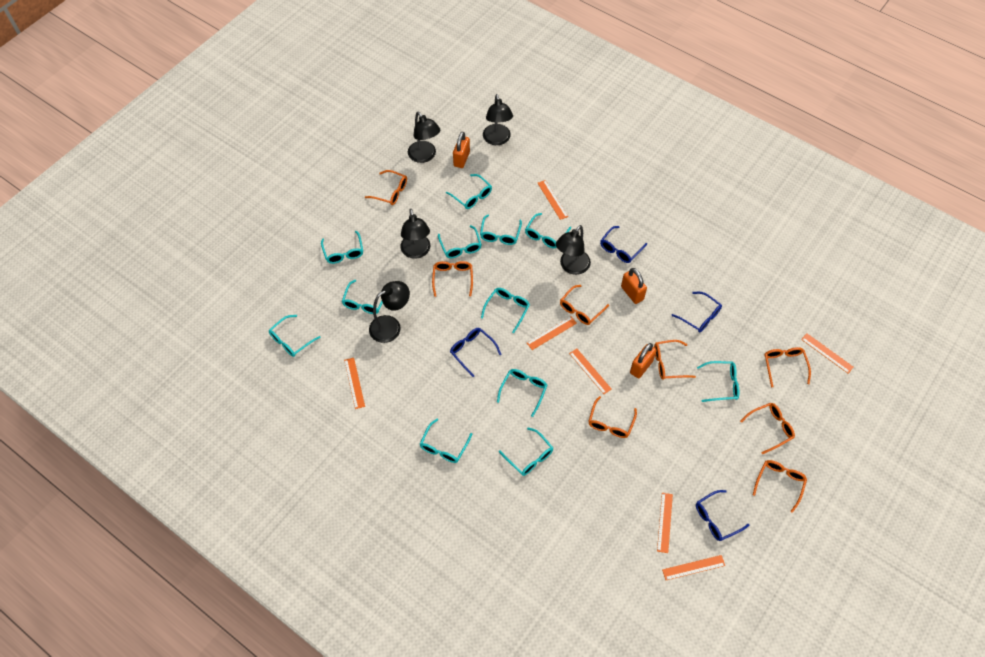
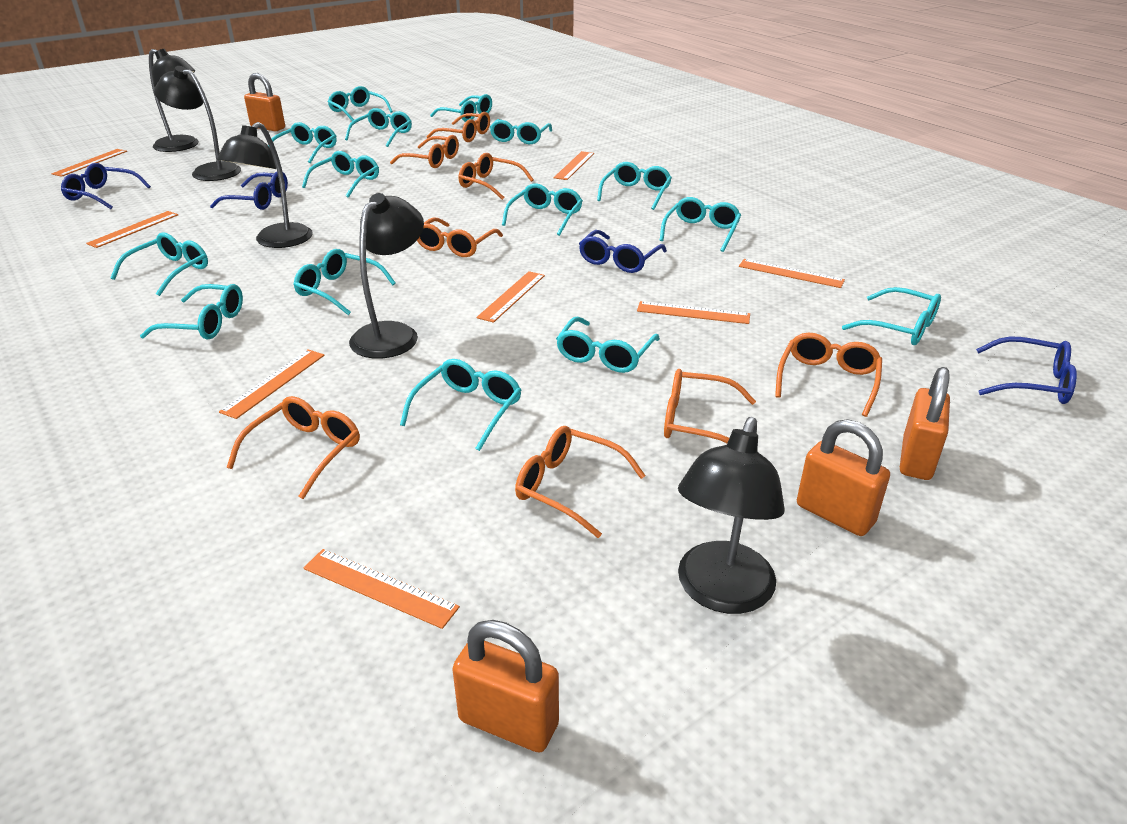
orange padlock: 3 -> 4
orange ruler: 7 -> 8
turquoise glasses: 12 -> 15

